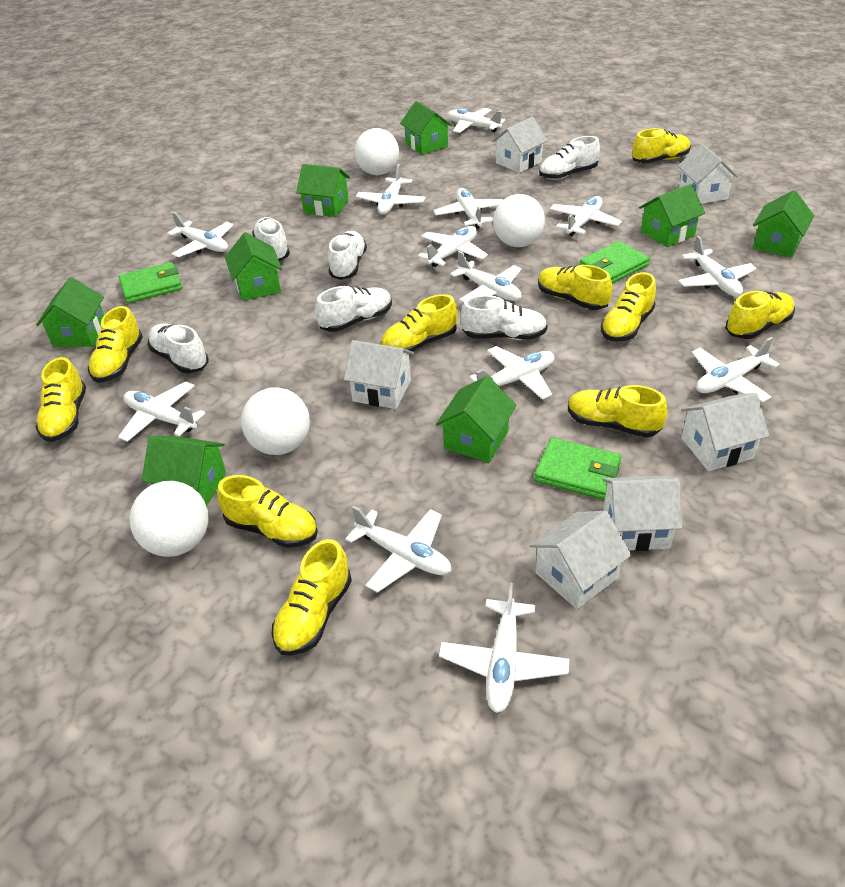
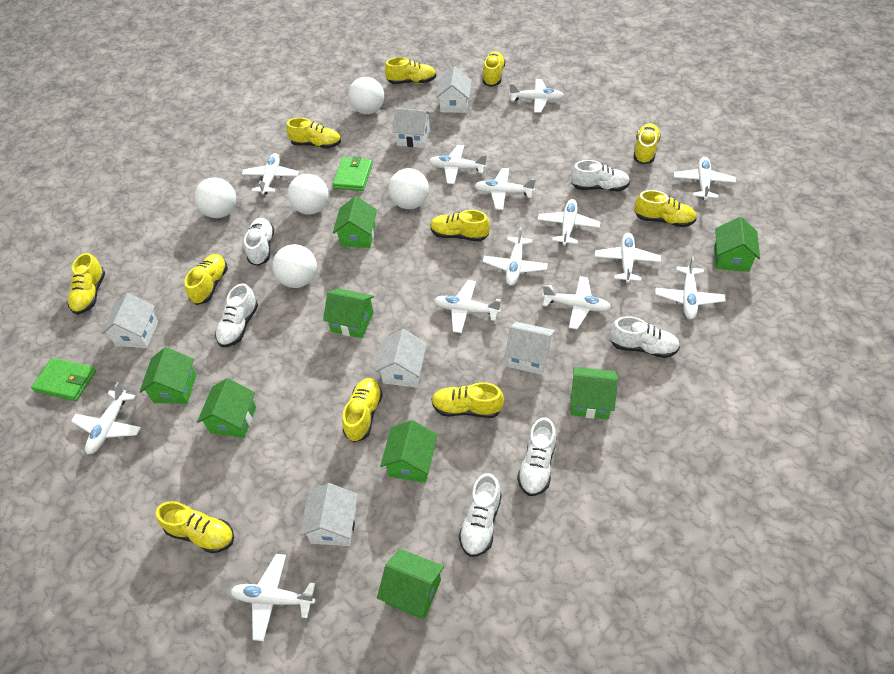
green wallet: 3 -> 2
white ball: 4 -> 5
yellow shoe: 10 -> 11

